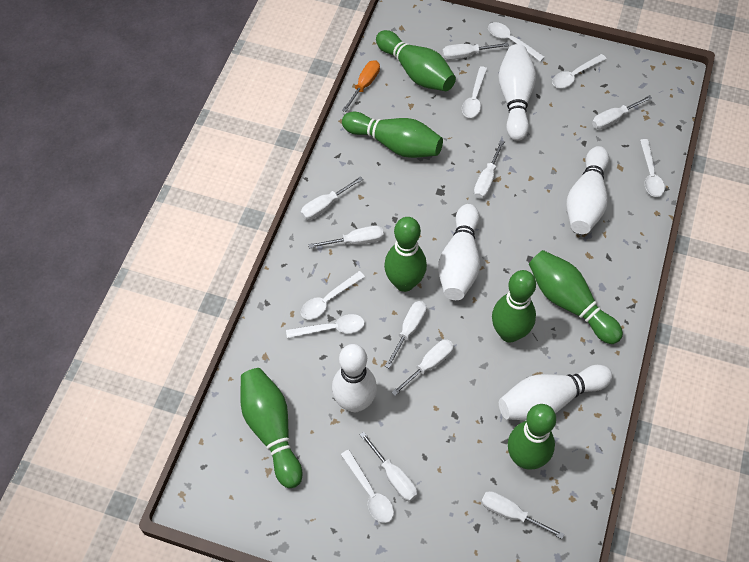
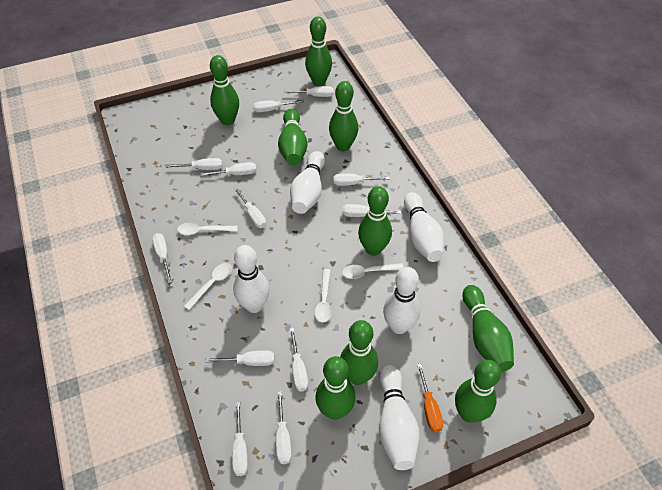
green bowling pin: 7 -> 9
white screwdriver: 9 -> 12
white spoon: 7 -> 4

